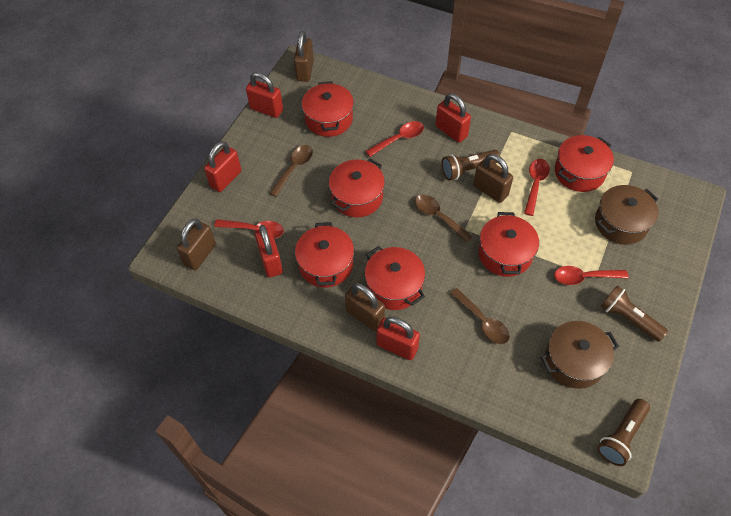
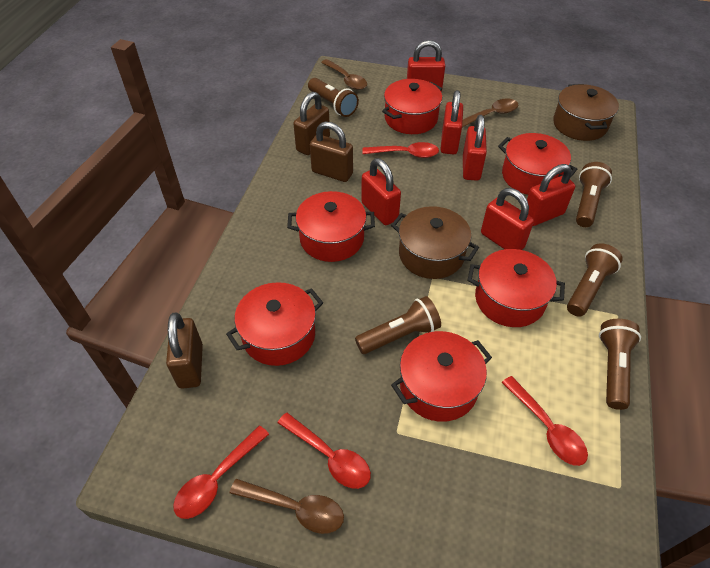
brown flashlight: 3 -> 5
brown padlock: 4 -> 3
red padlock: 5 -> 6

